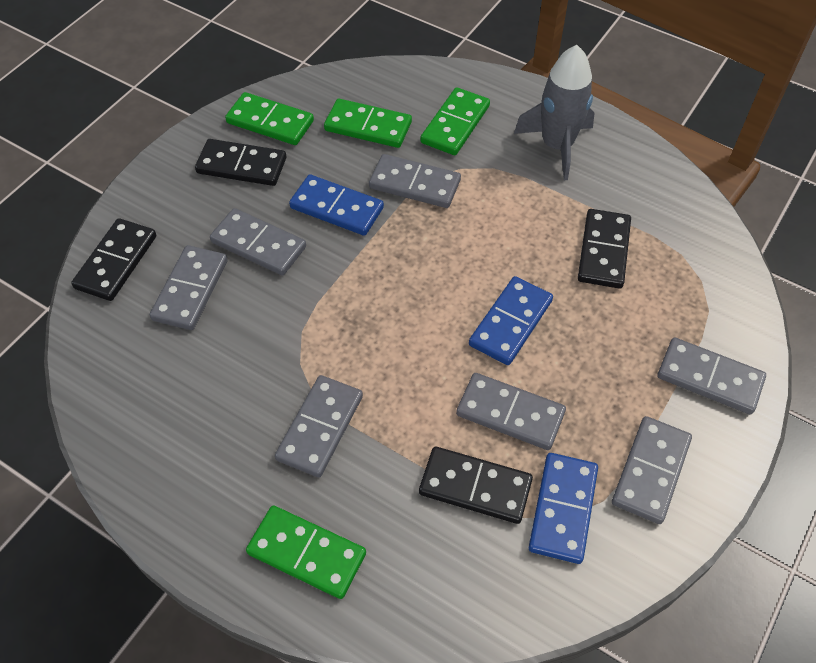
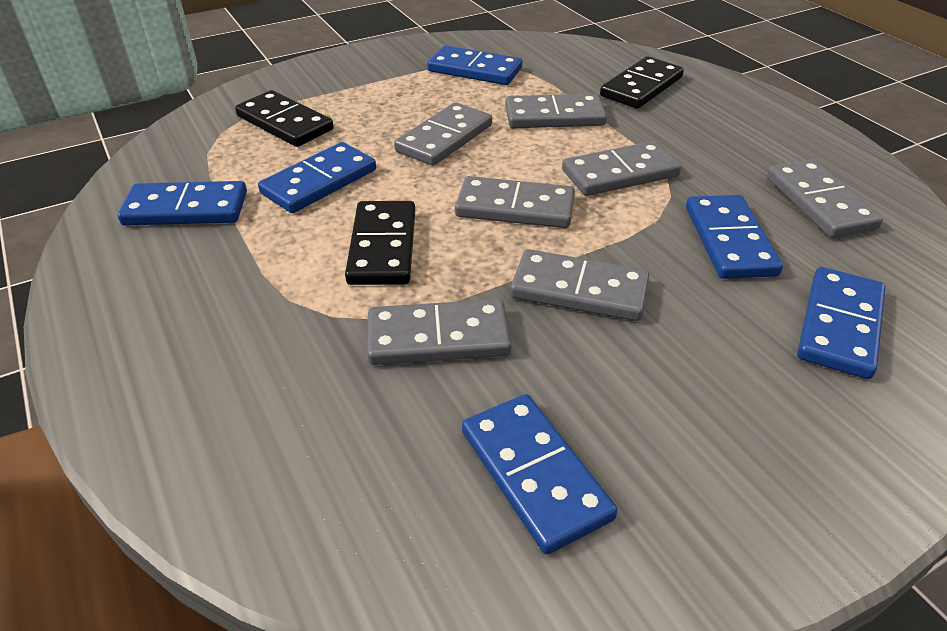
black domino: 4 -> 3
blue domino: 3 -> 6
green domino: 4 -> 0
grey rocket: 1 -> 0

